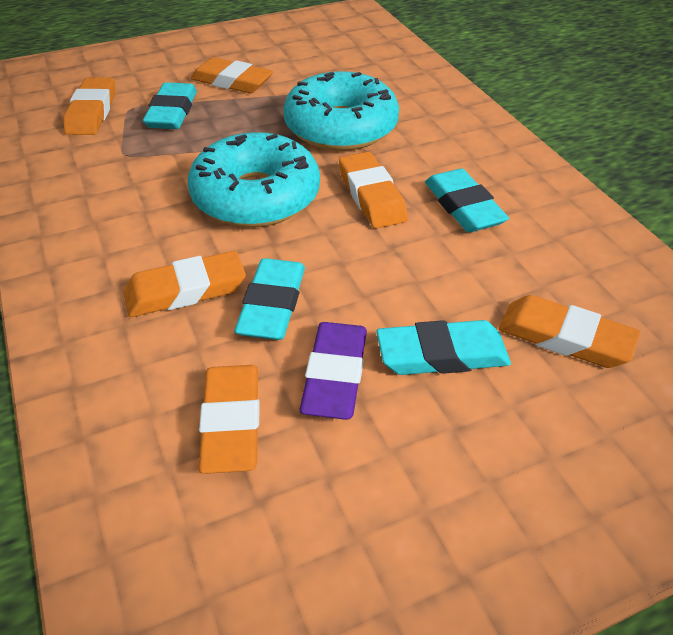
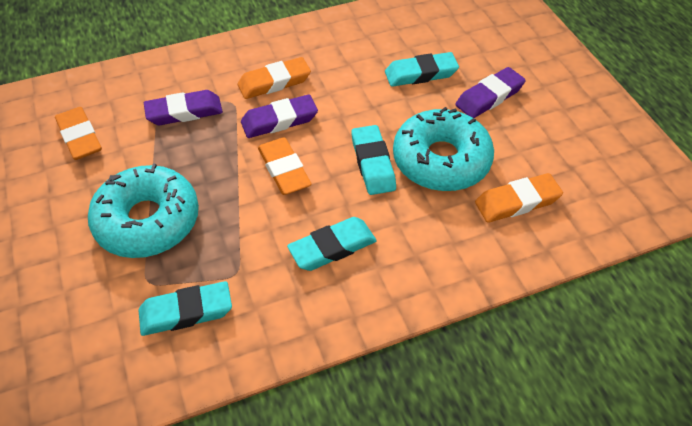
orange eraser: 6 -> 4
purple eraser: 1 -> 3

